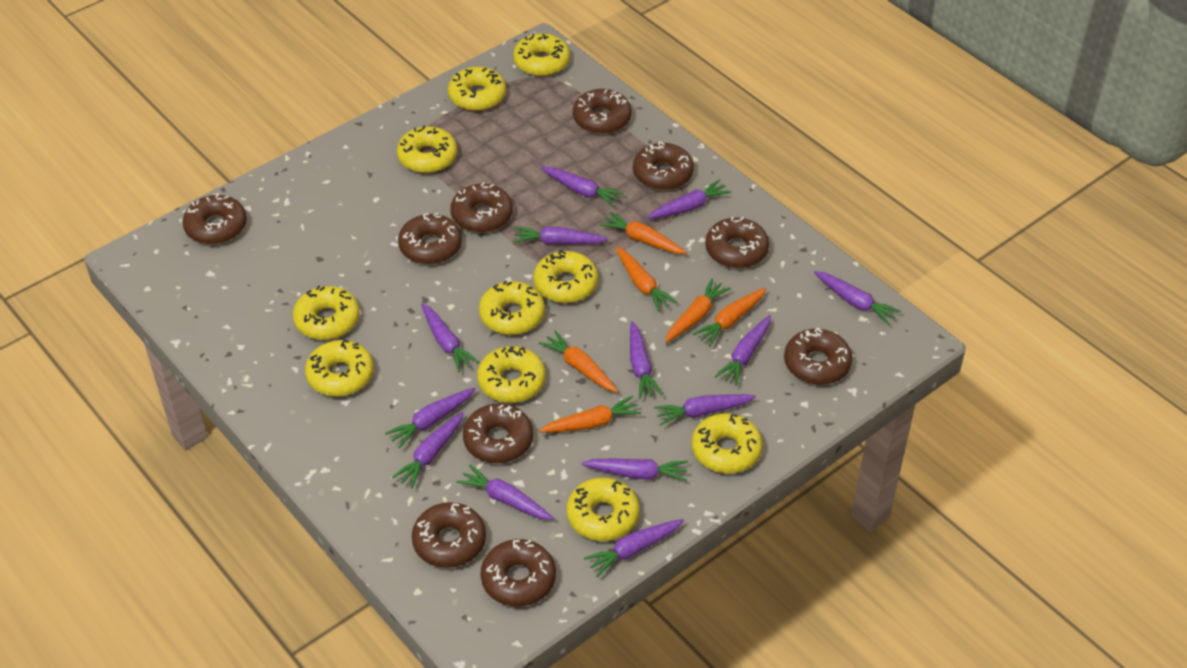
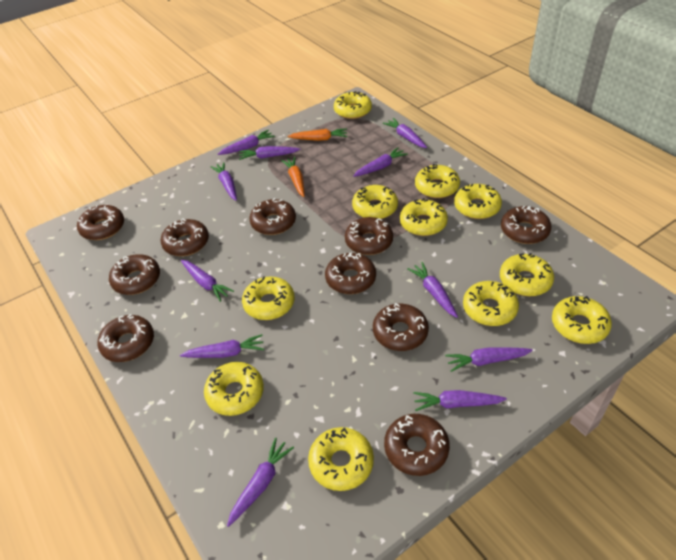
orange carrot: 6 -> 2
purple carrot: 13 -> 11
yellow donut: 10 -> 11

